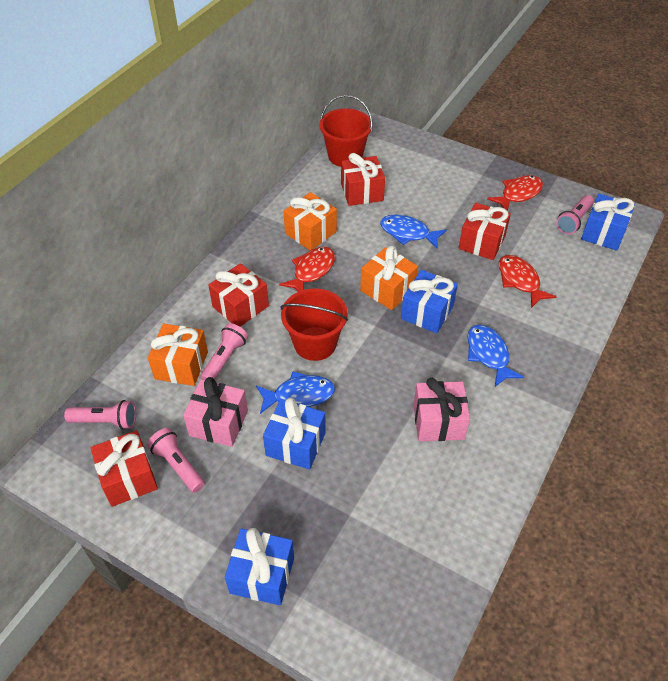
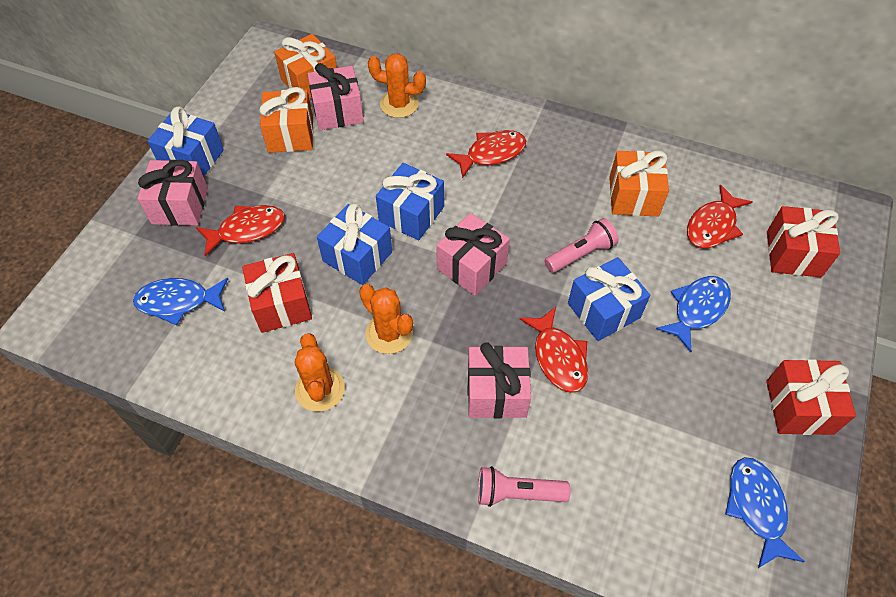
orange cactus: 0 -> 3
pink flashlight: 4 -> 2
pink gift: 2 -> 4
red bucket: 2 -> 0
red fish: 3 -> 4
red gift: 4 -> 3

